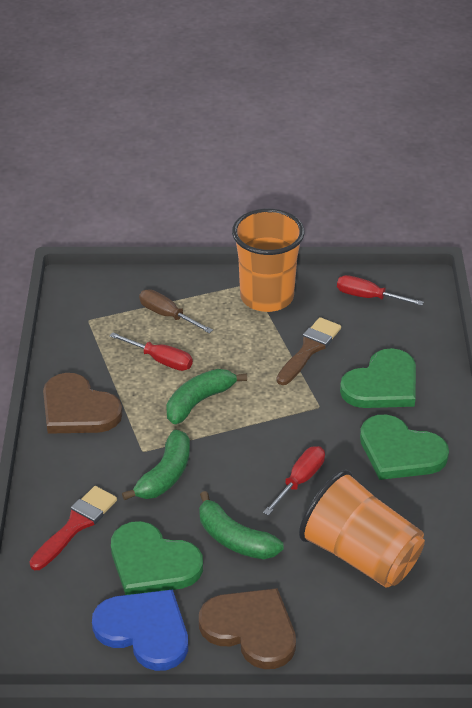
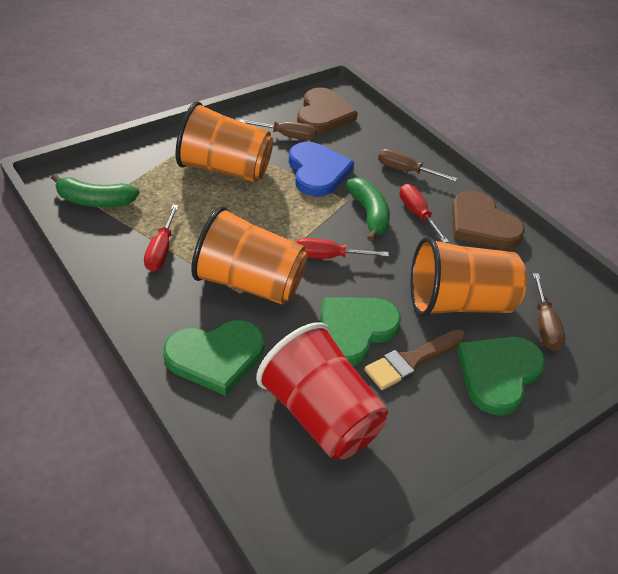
brown screwdriver: 1 -> 3
green banana: 3 -> 2
orange cup: 2 -> 3
red brush: 1 -> 0
red cup: 0 -> 1

